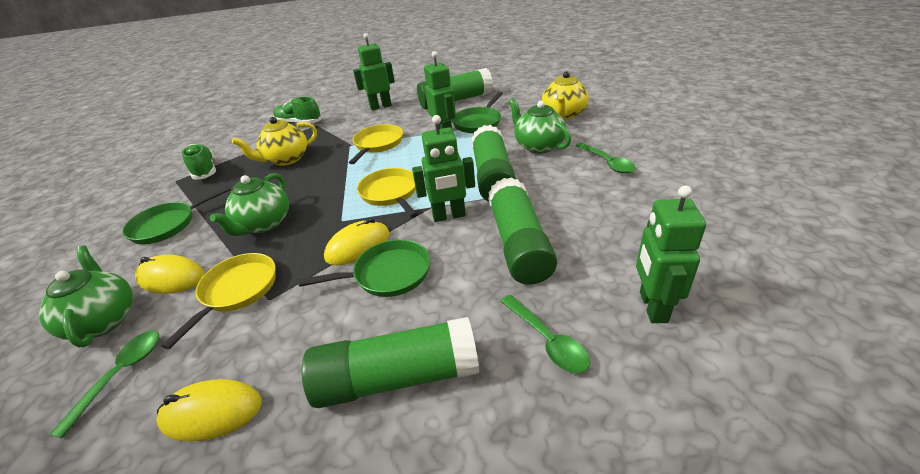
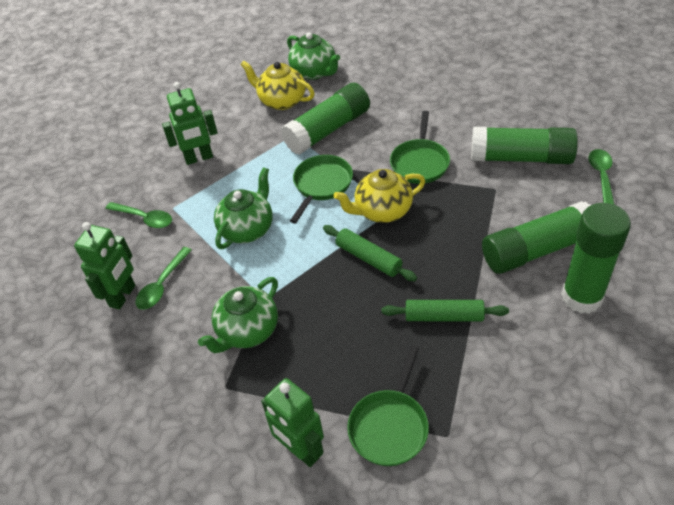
green robot: 4 -> 3
green rolling pin: 0 -> 2
green shoe: 2 -> 0
yellow mouse: 3 -> 0
yellow pan: 3 -> 0

